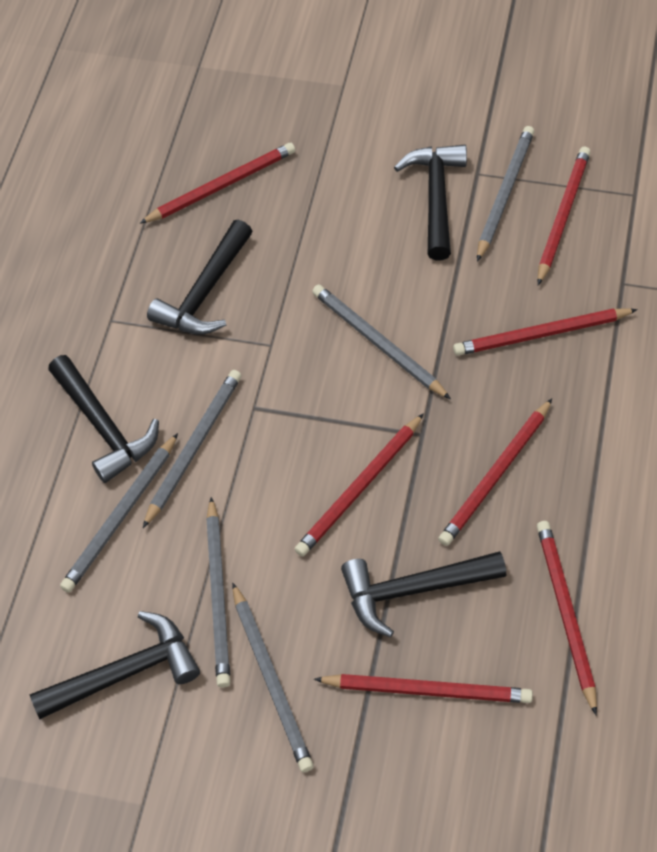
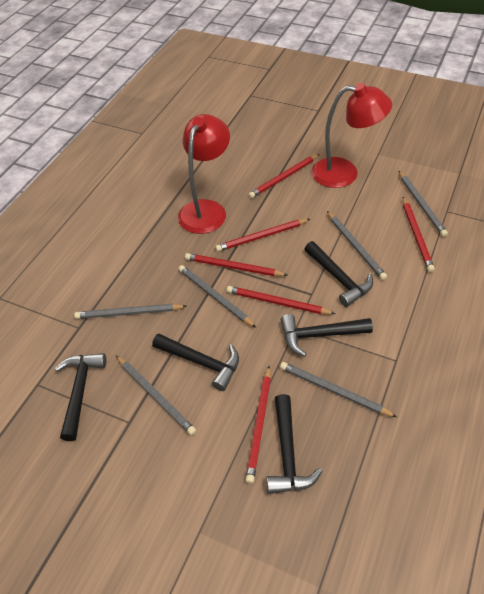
red lamp: 0 -> 2
red pencil: 7 -> 6

